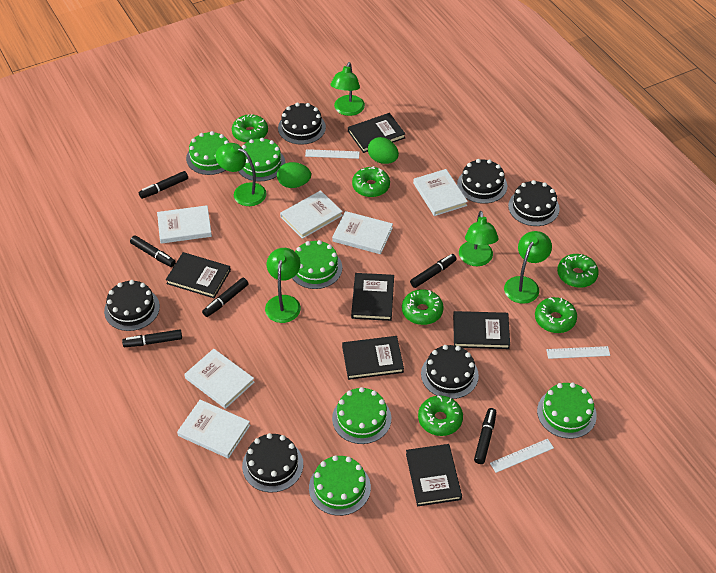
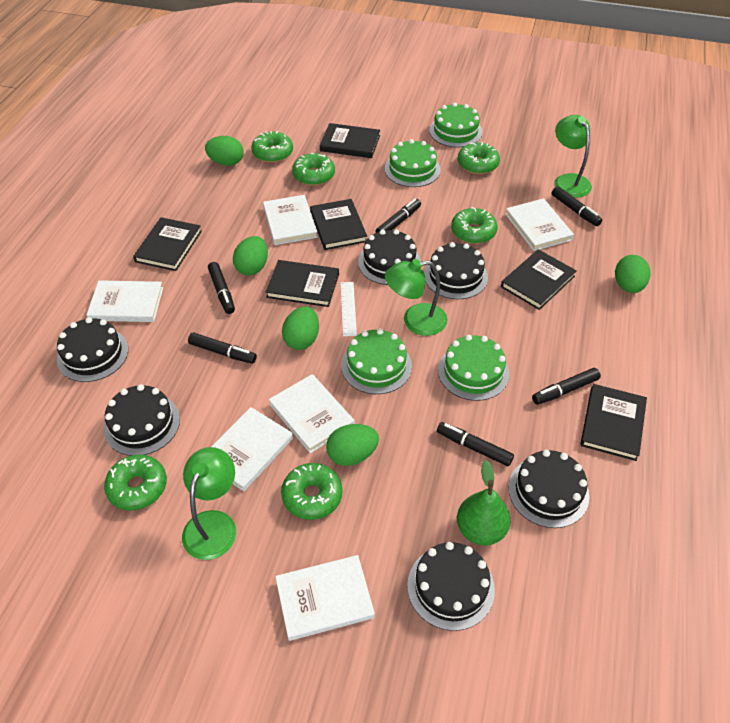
green cake: 6 -> 4
green egg: 2 -> 5
green lamp: 5 -> 3
green pear: 0 -> 1
white ruler: 3 -> 1

